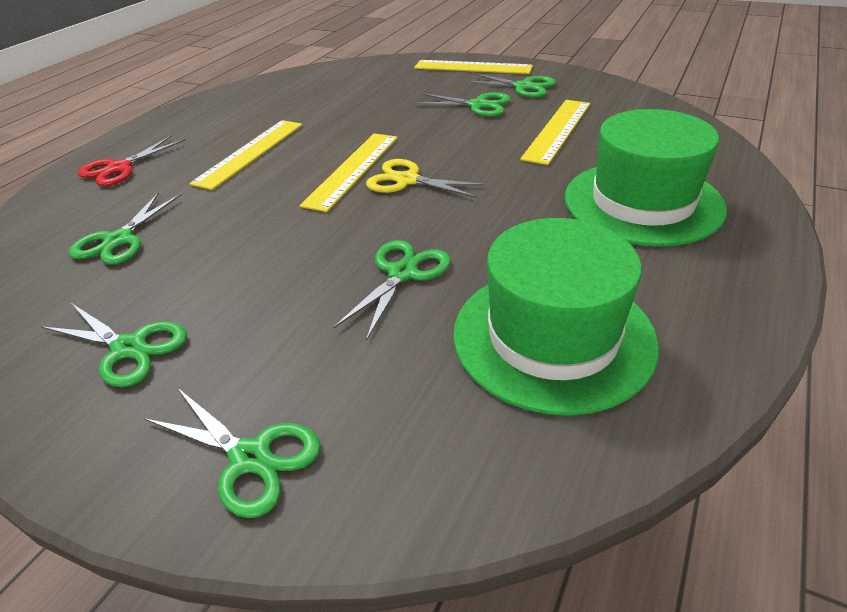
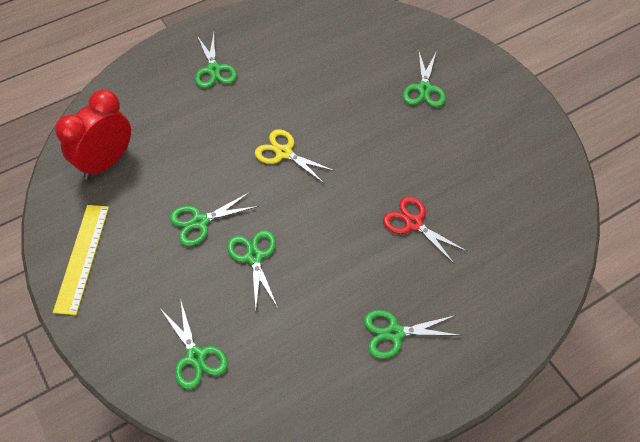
green hat: 2 -> 0
red clock: 0 -> 1
yellow ruler: 4 -> 1

